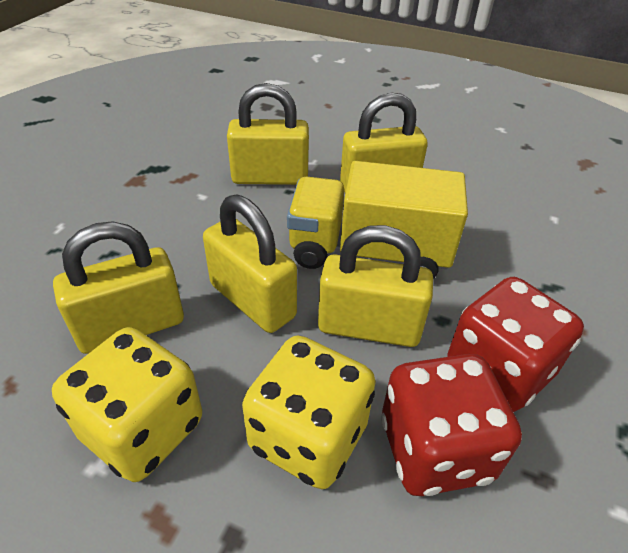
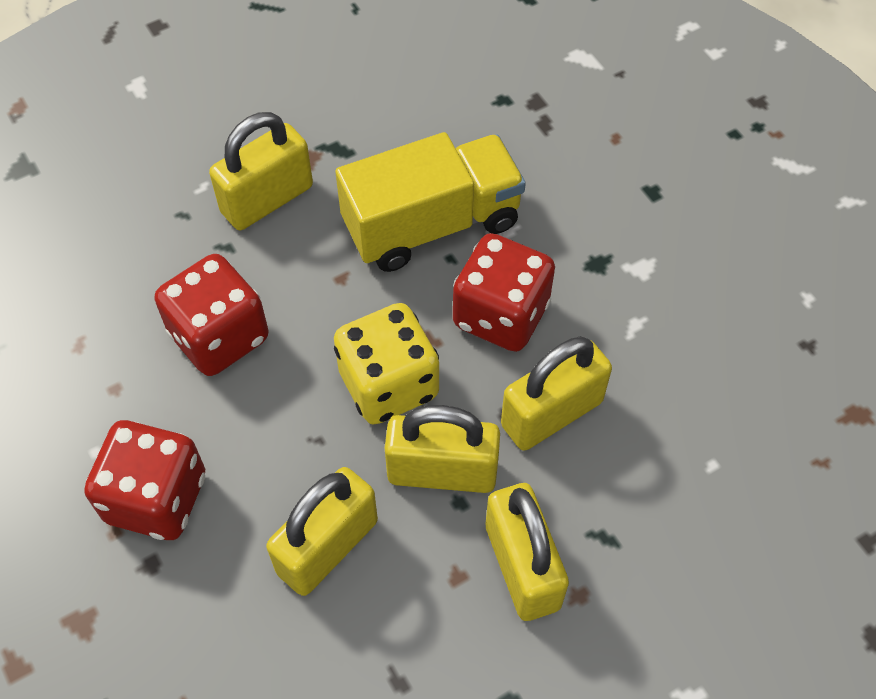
red dice: 2 -> 3
yellow dice: 2 -> 1

